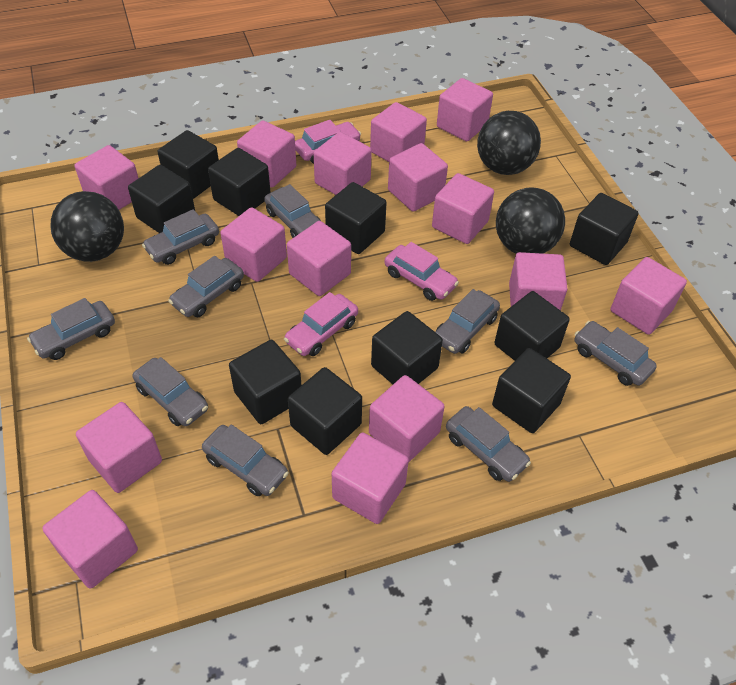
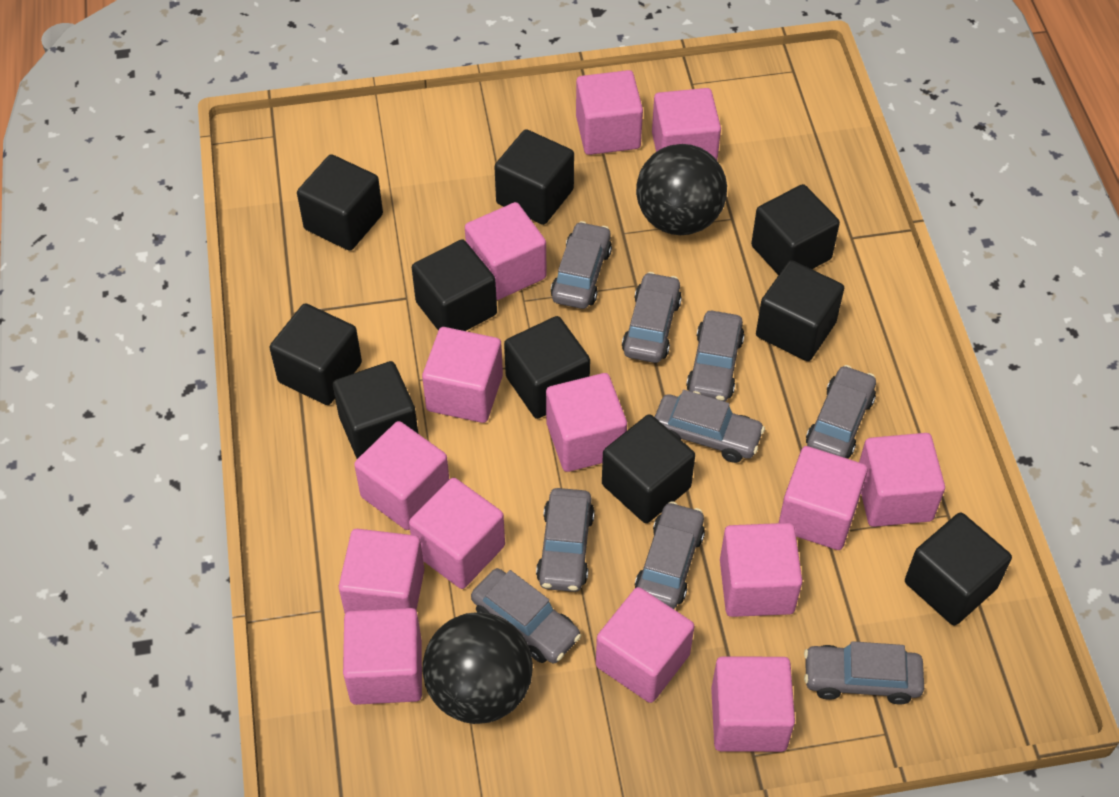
black ball: 3 -> 2
pink car: 3 -> 0
pink cube: 15 -> 14

